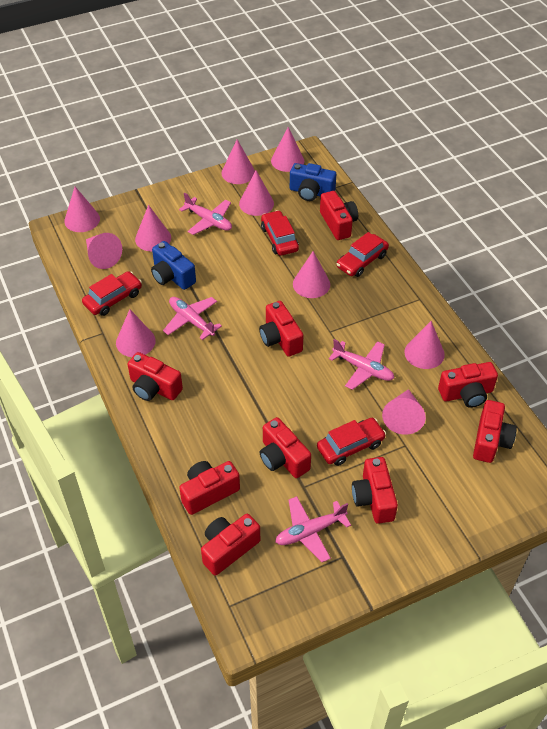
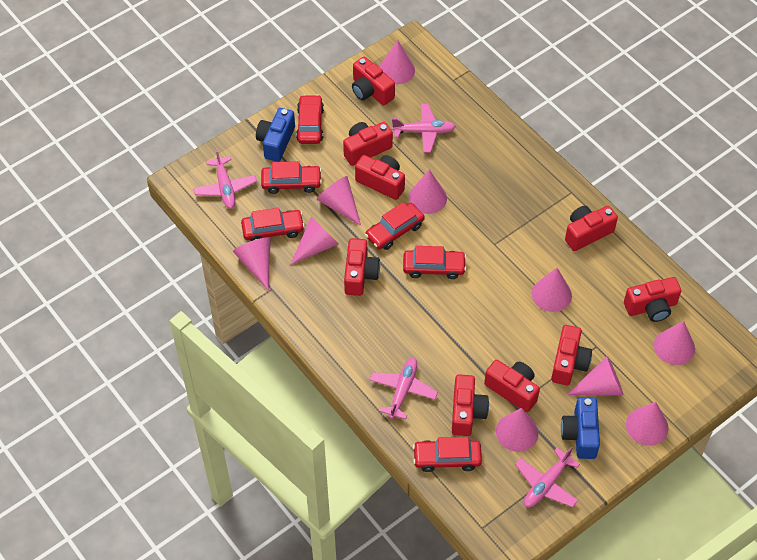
red car: 4 -> 6

